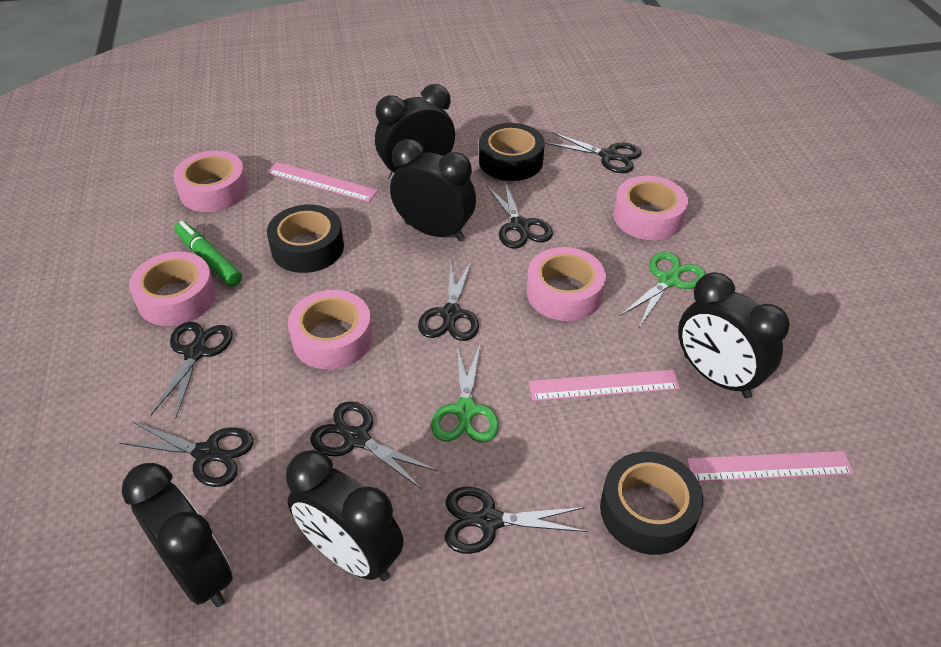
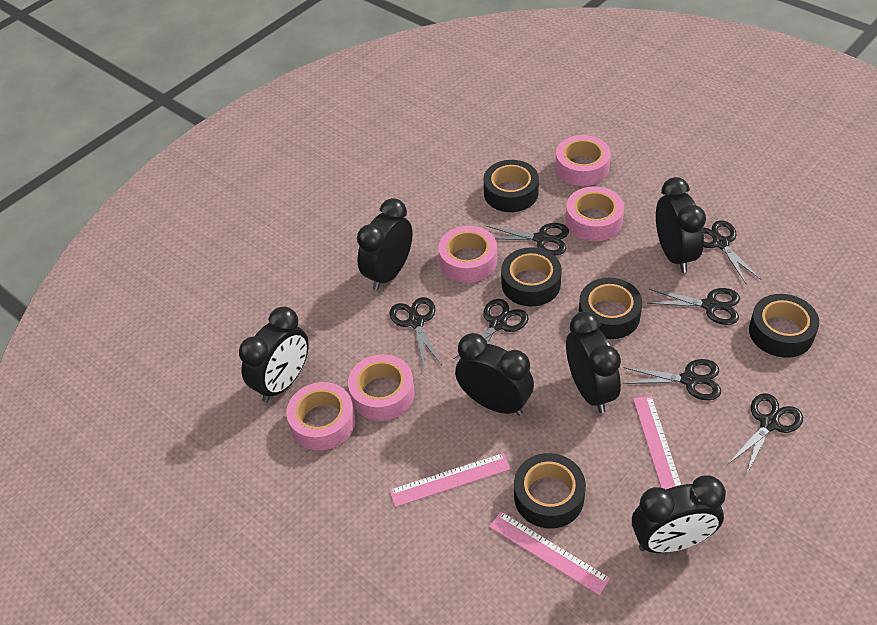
black clock: 5 -> 6
black tape: 3 -> 5
green marker: 1 -> 0
green scissors: 2 -> 0

